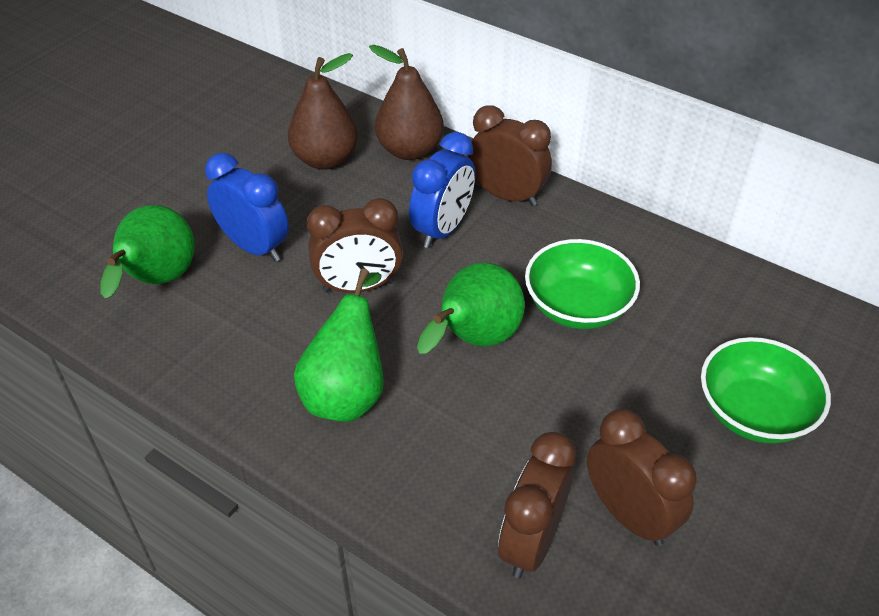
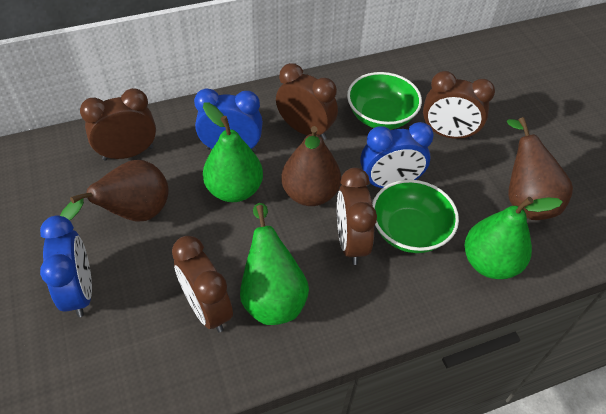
blue clock: 2 -> 3
brown clock: 4 -> 5
brown pear: 2 -> 3

